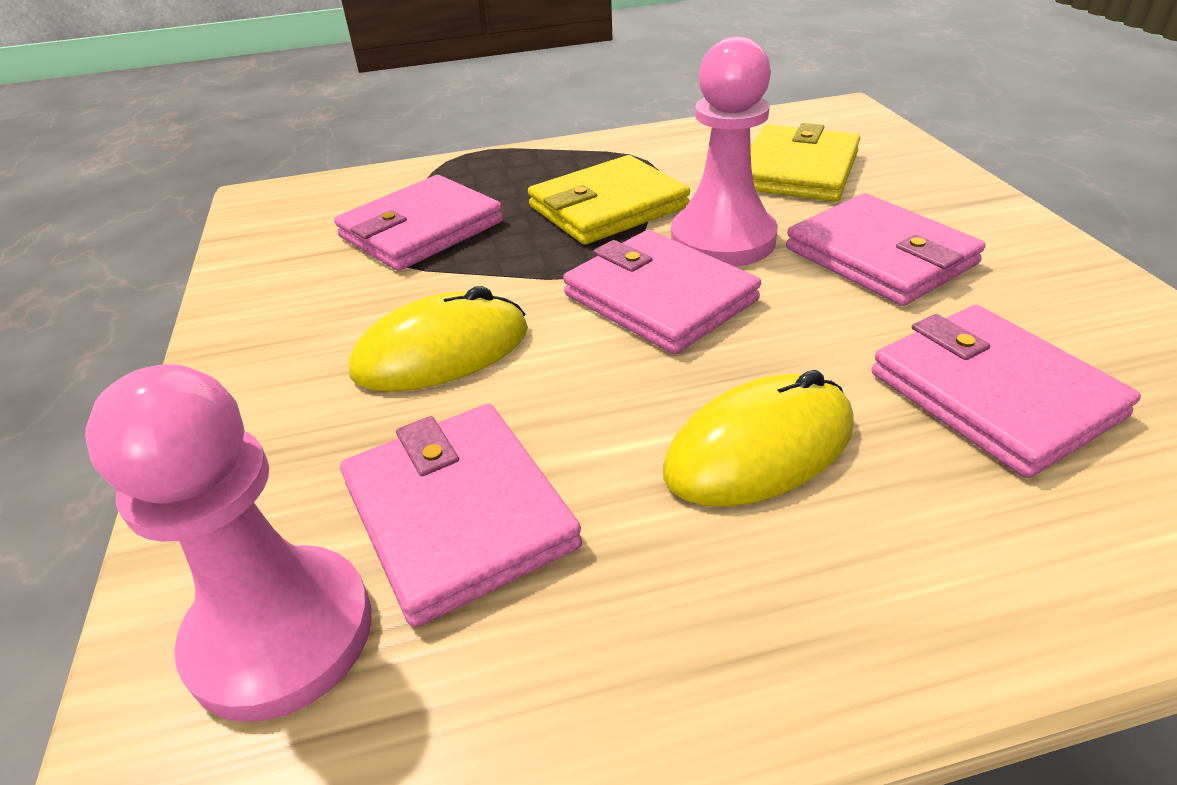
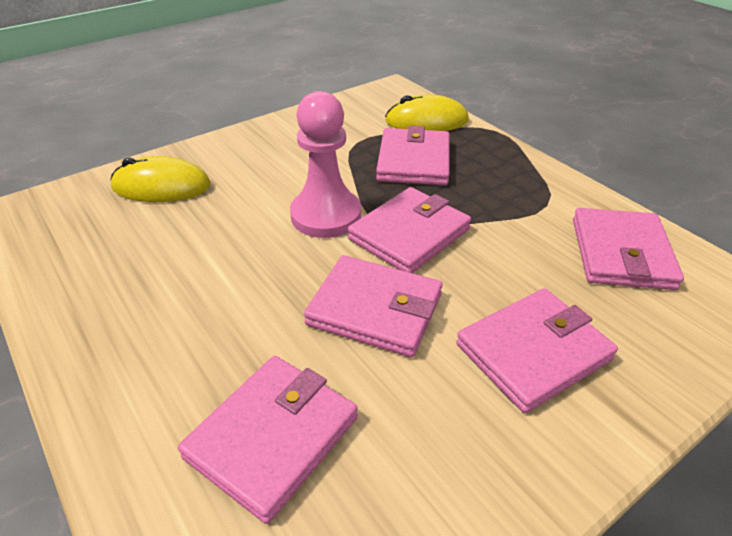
pink pawn: 2 -> 1
pink wallet: 5 -> 6
yellow wallet: 2 -> 0

